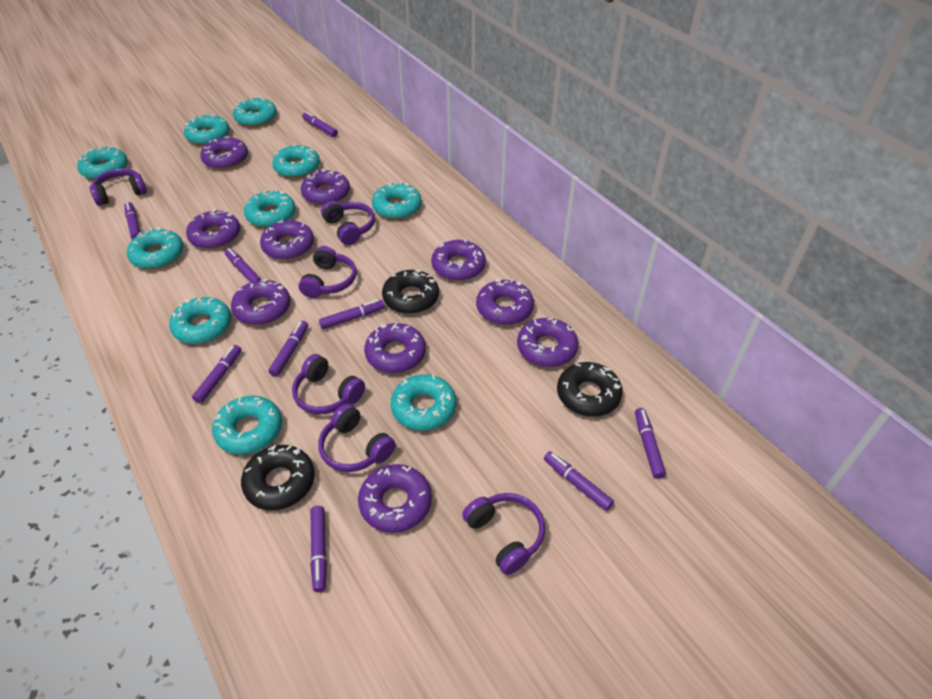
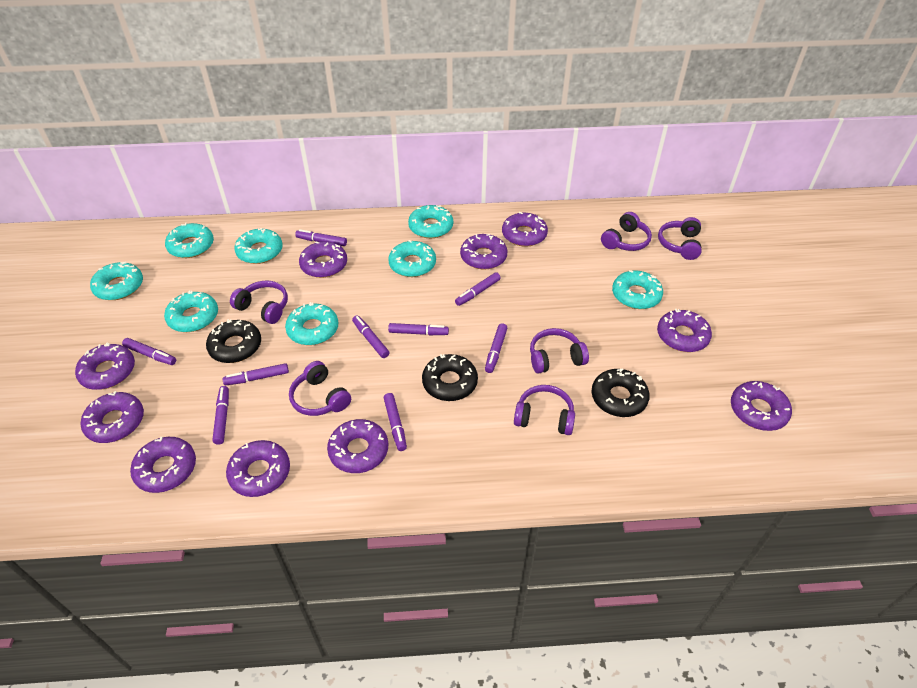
turquoise donut: 10 -> 8

